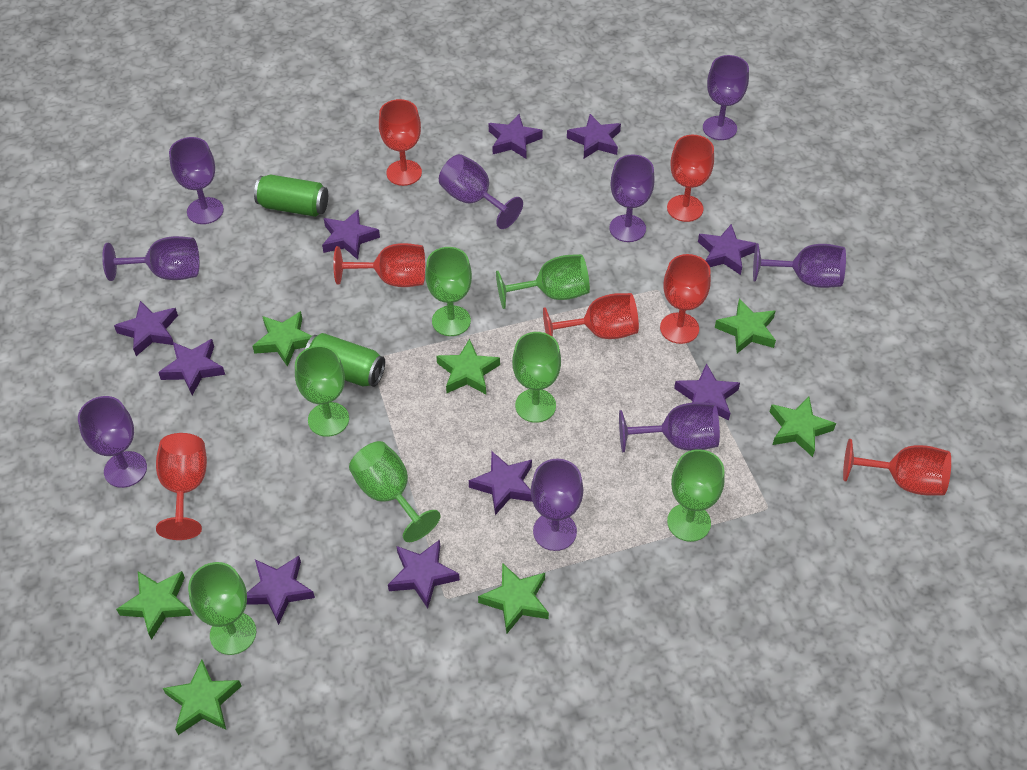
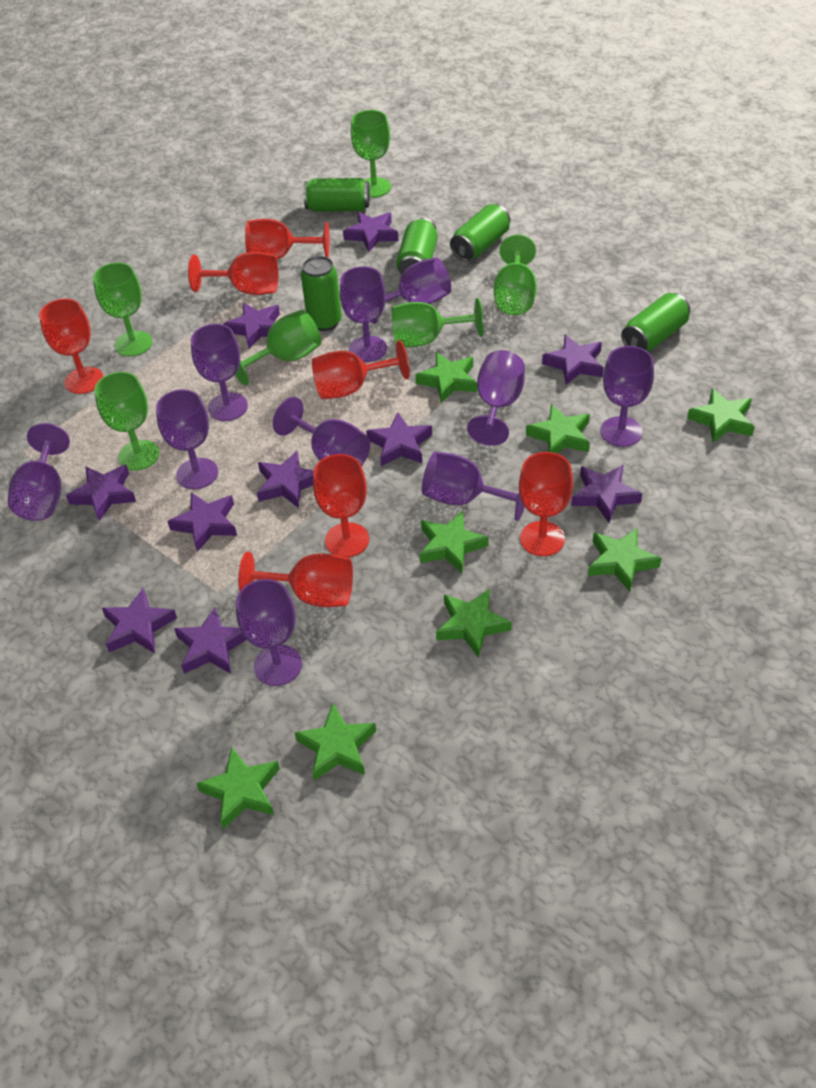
green can: 2 -> 5
green goblet: 7 -> 6
green star: 7 -> 8
purple goblet: 9 -> 10

